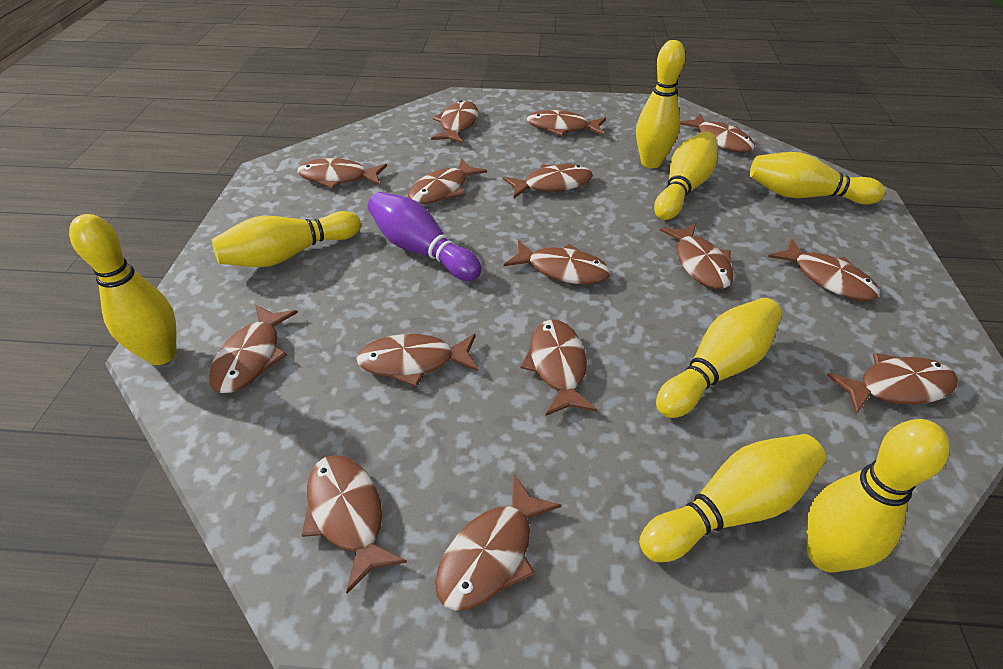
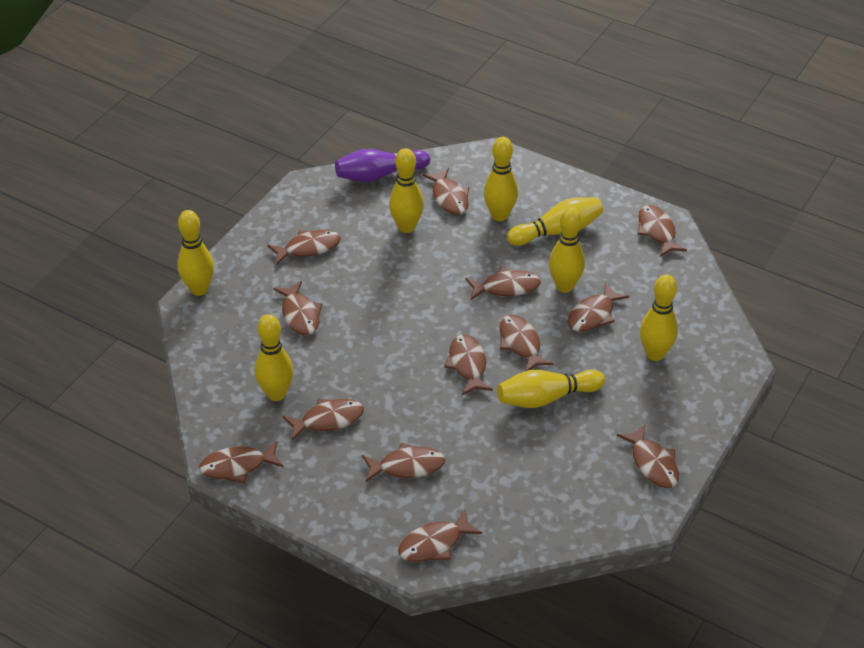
brown fish: 15 -> 13

